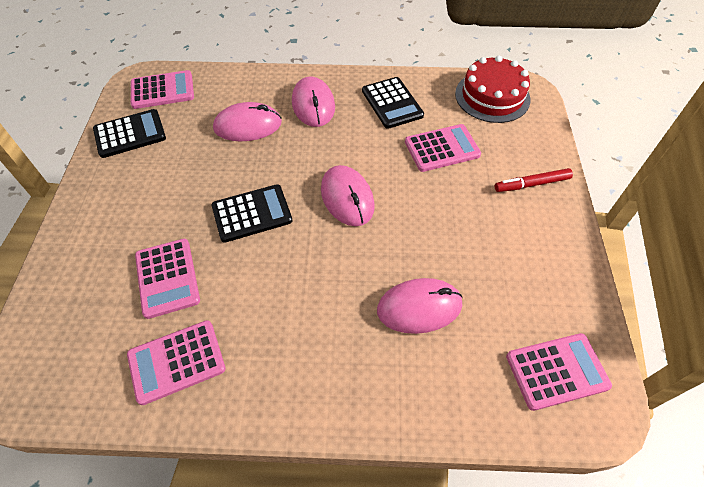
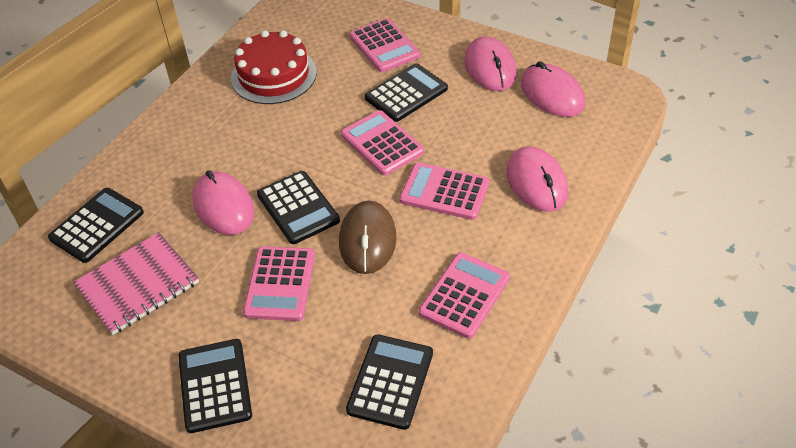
black calculator: 3 -> 5
brown mouse: 0 -> 1
pink notebook: 0 -> 1
red marker: 1 -> 0

